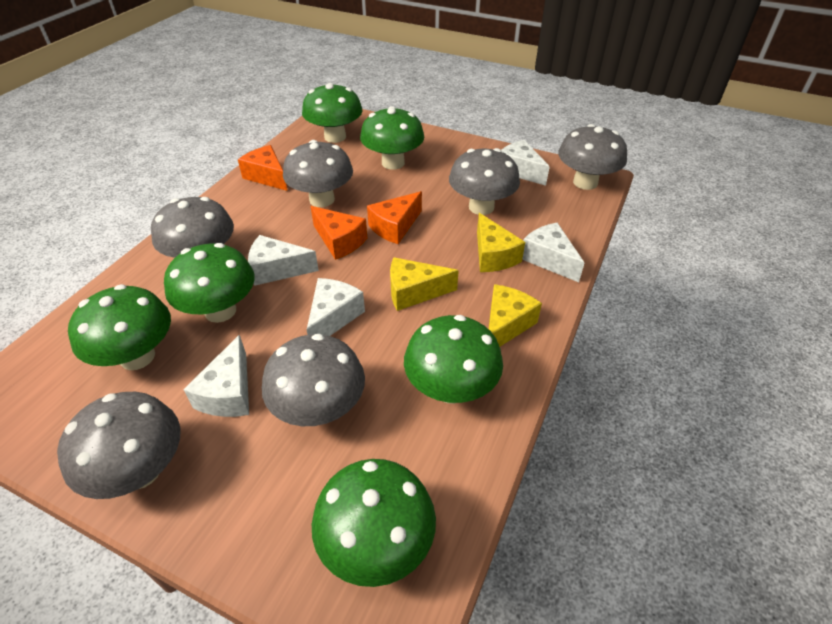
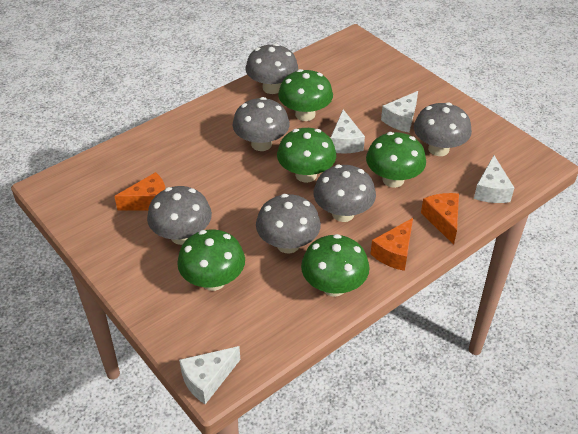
green mushroom: 6 -> 5
white cheese: 5 -> 4
yellow cheese: 3 -> 0

